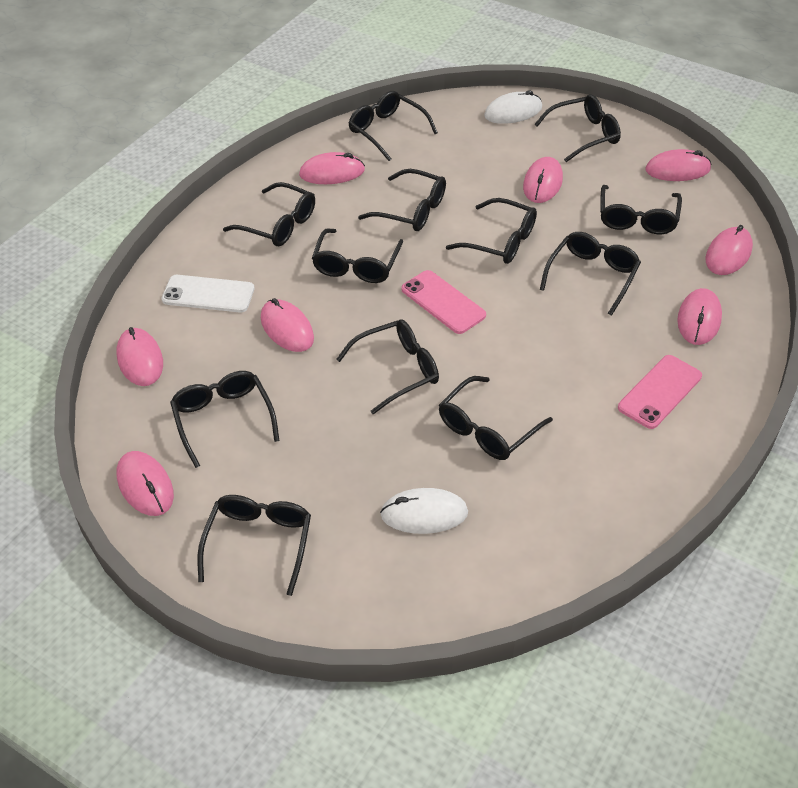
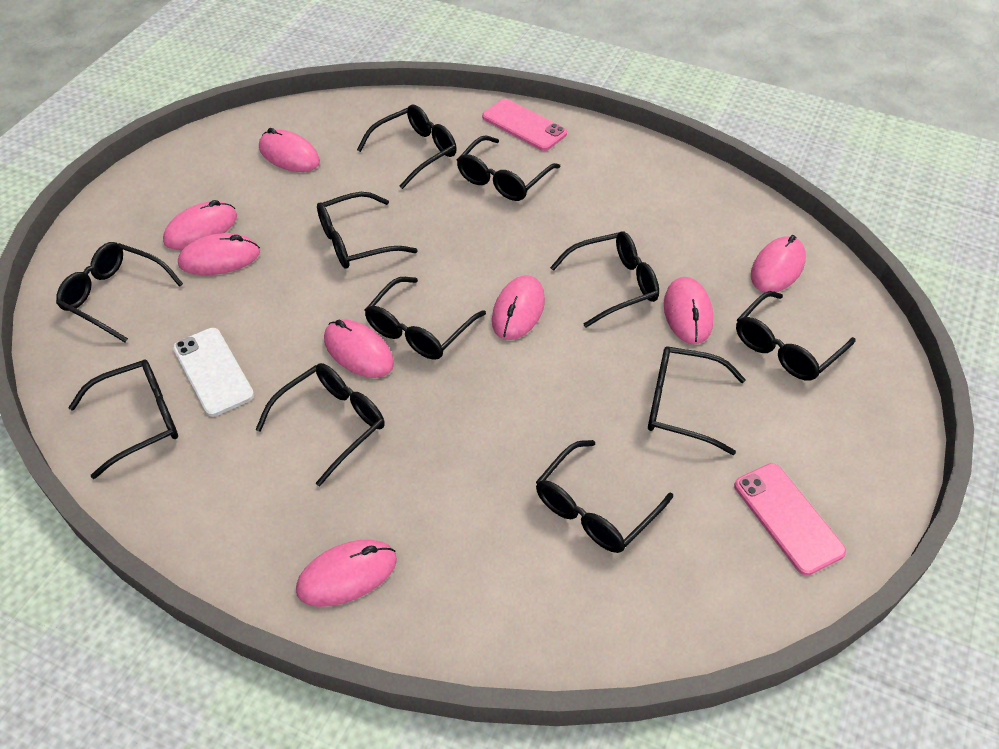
black glasses: 12 -> 11
white mouse: 2 -> 0

